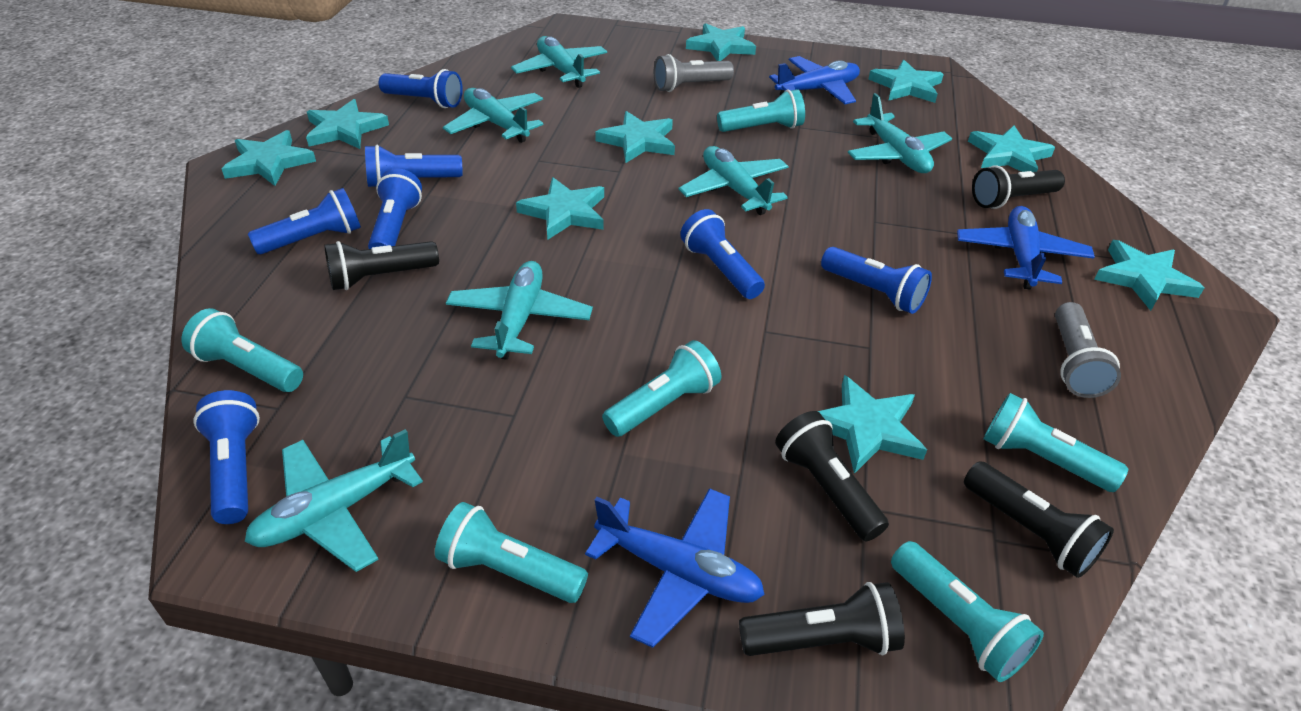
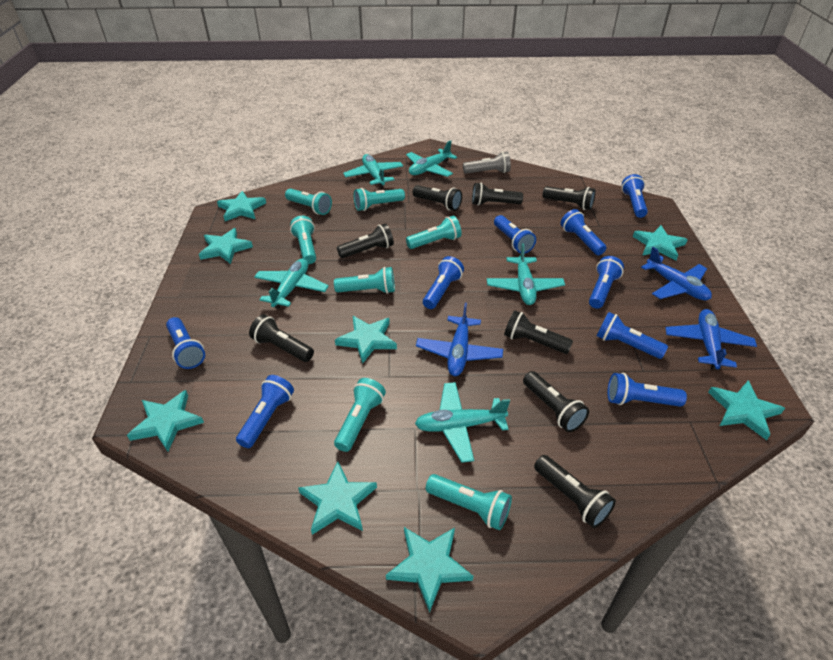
black flashlight: 5 -> 8
blue flashlight: 7 -> 9
grey flashlight: 2 -> 1
turquoise flashlight: 6 -> 7
turquoise plane: 6 -> 5
turquoise star: 9 -> 8

